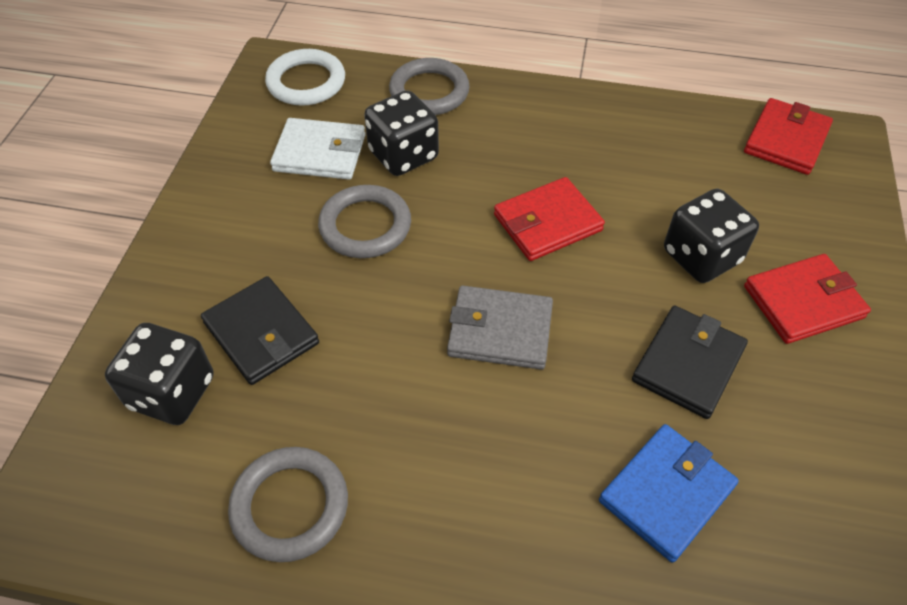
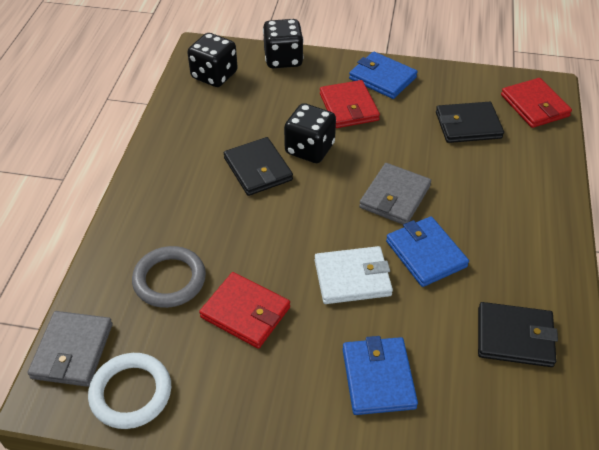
black wallet: 2 -> 3
blue wallet: 1 -> 3
grey ring: 3 -> 1
grey wallet: 1 -> 2

